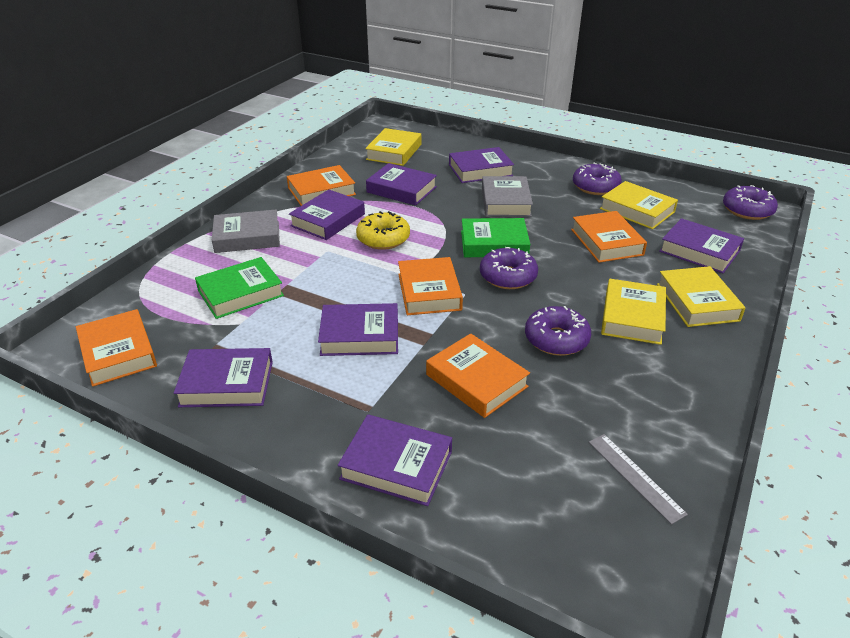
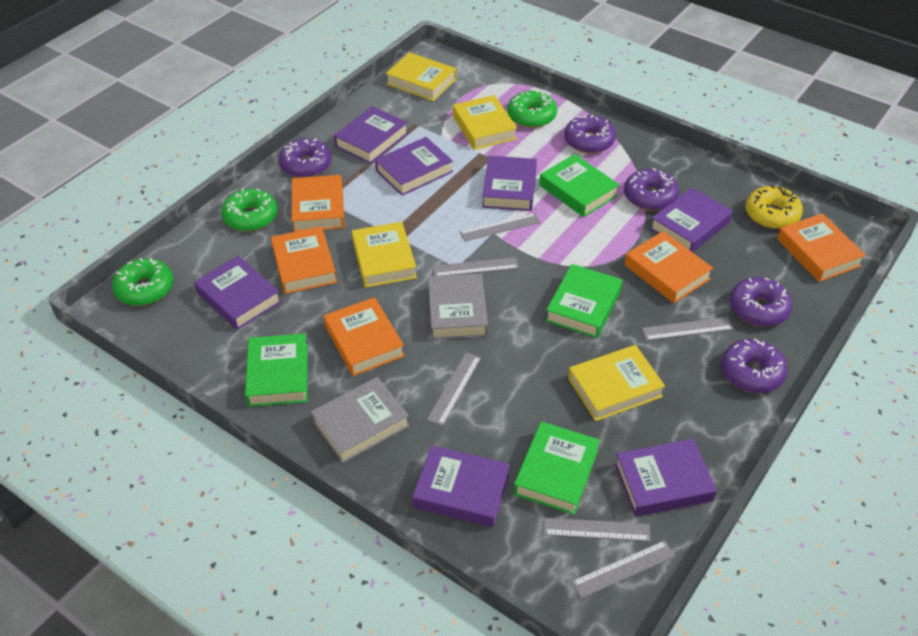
green book: 2 -> 4
green donut: 0 -> 3
grey ruler: 1 -> 6
purple donut: 4 -> 5

